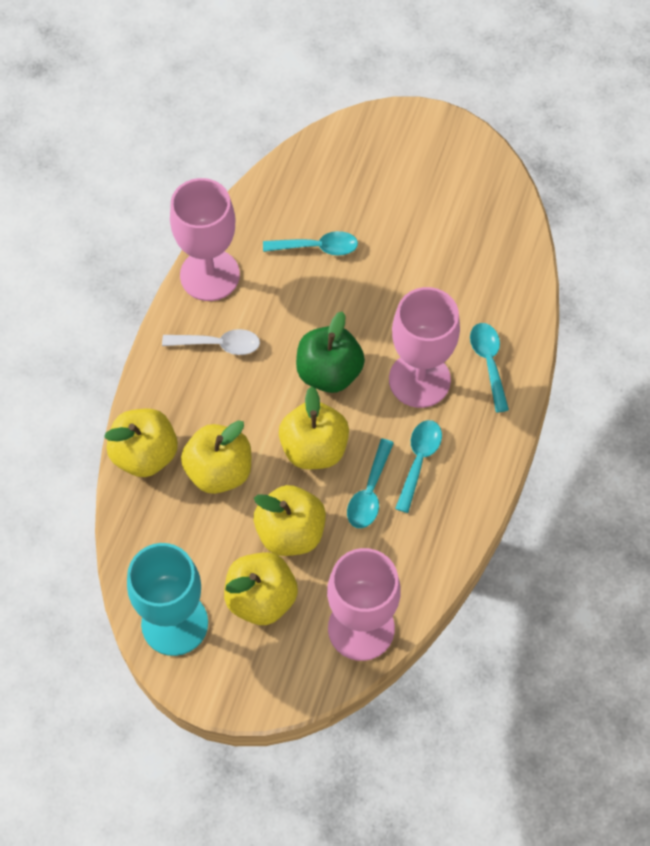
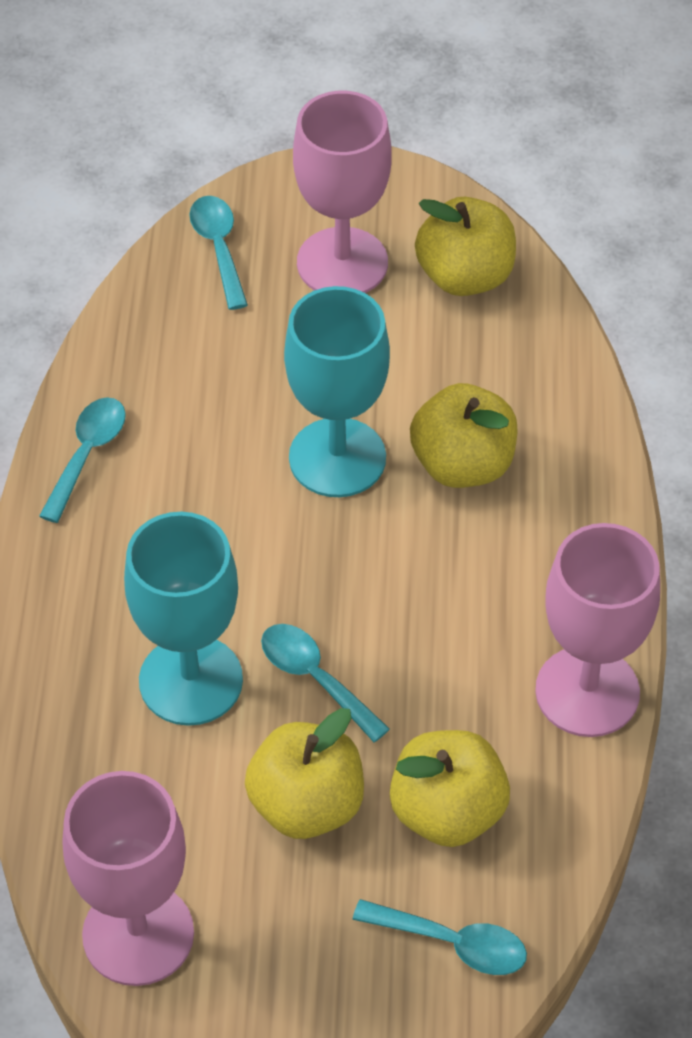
green apple: 1 -> 0
turquoise goblet: 1 -> 2
white spoon: 1 -> 0
yellow apple: 5 -> 4

